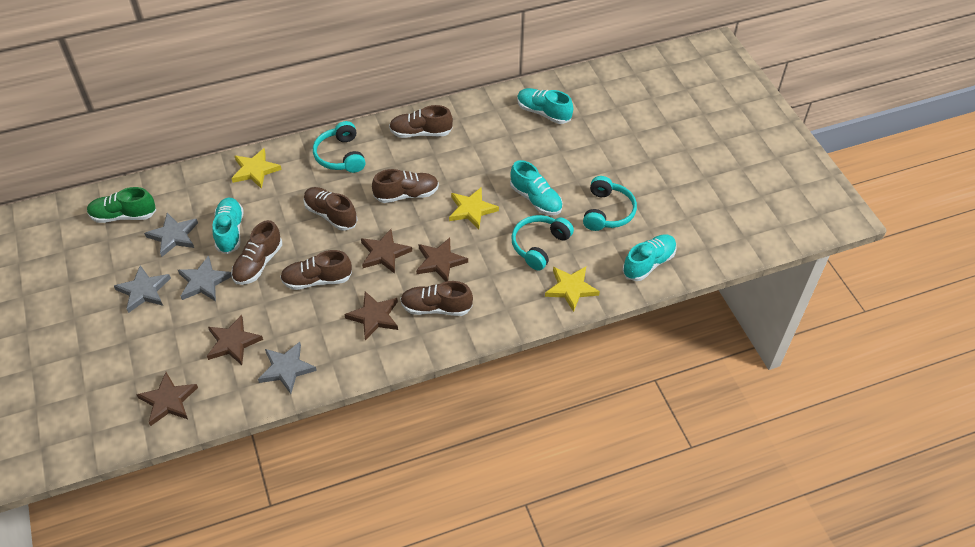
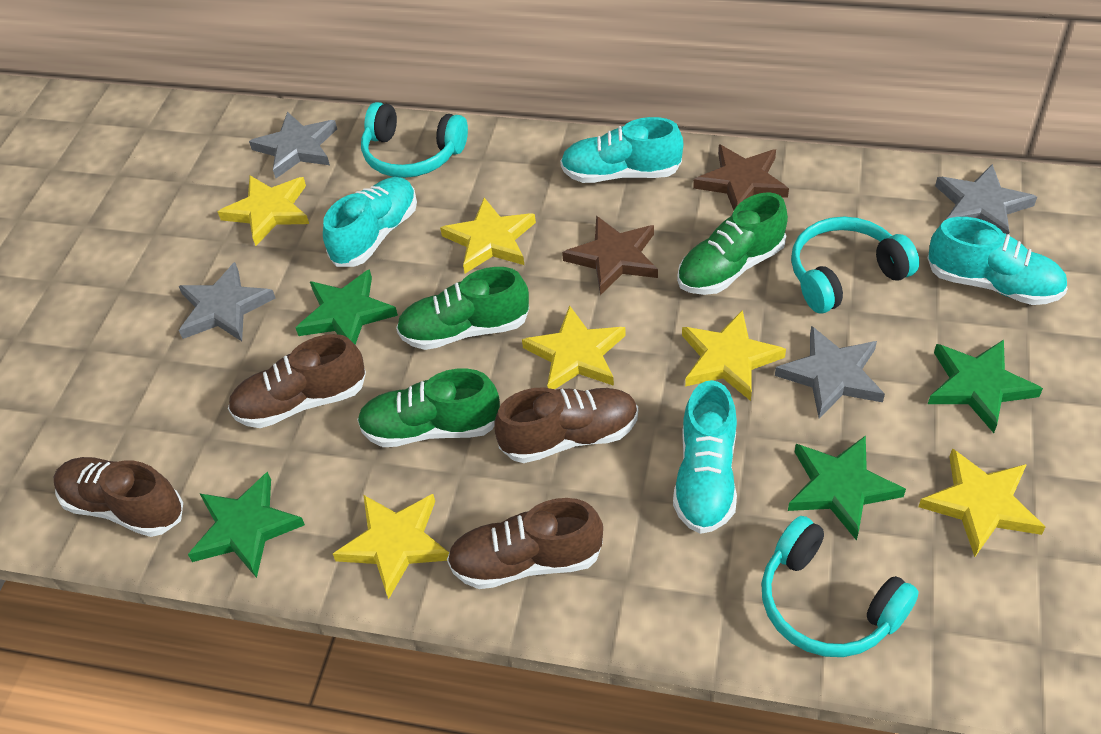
brown shoe: 6 -> 4
brown star: 5 -> 2
green shoe: 1 -> 3
green star: 0 -> 4
yellow star: 3 -> 6

